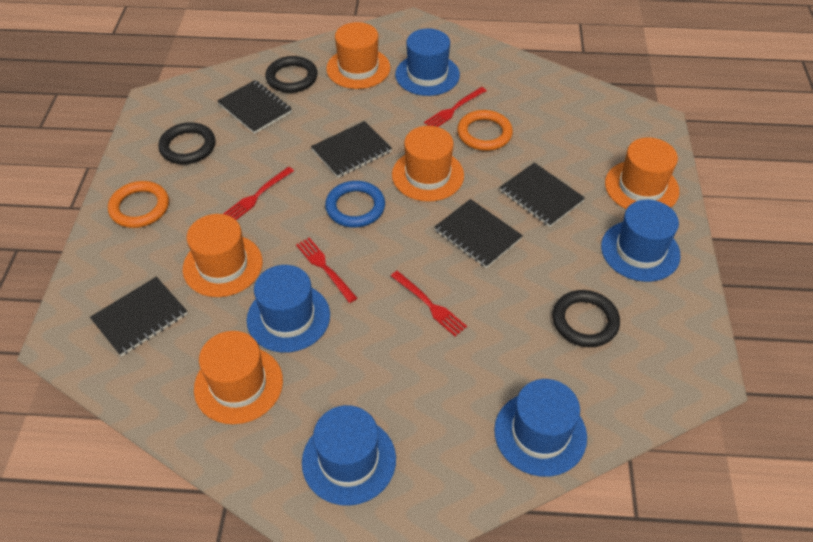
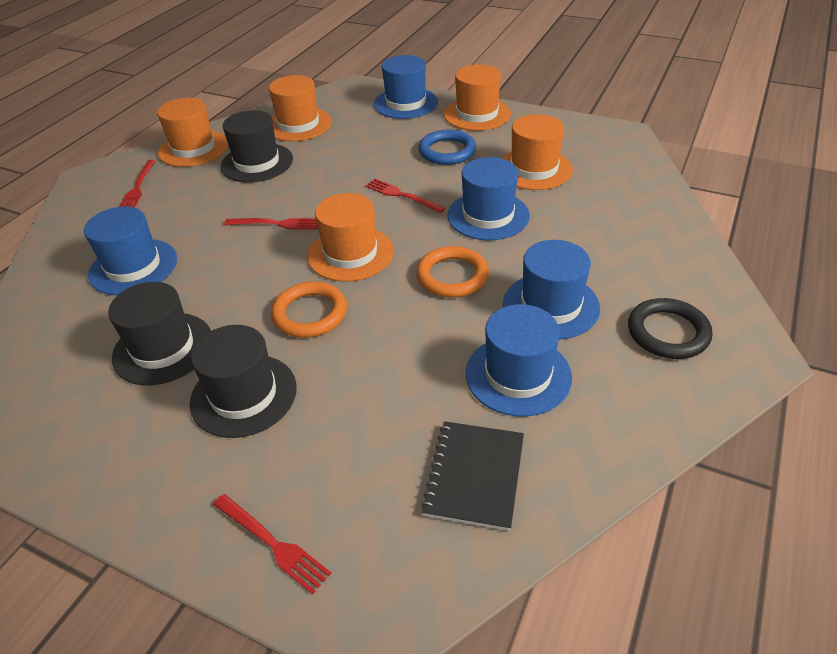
black hat: 0 -> 3
black notebook: 5 -> 1
black ring: 3 -> 1

